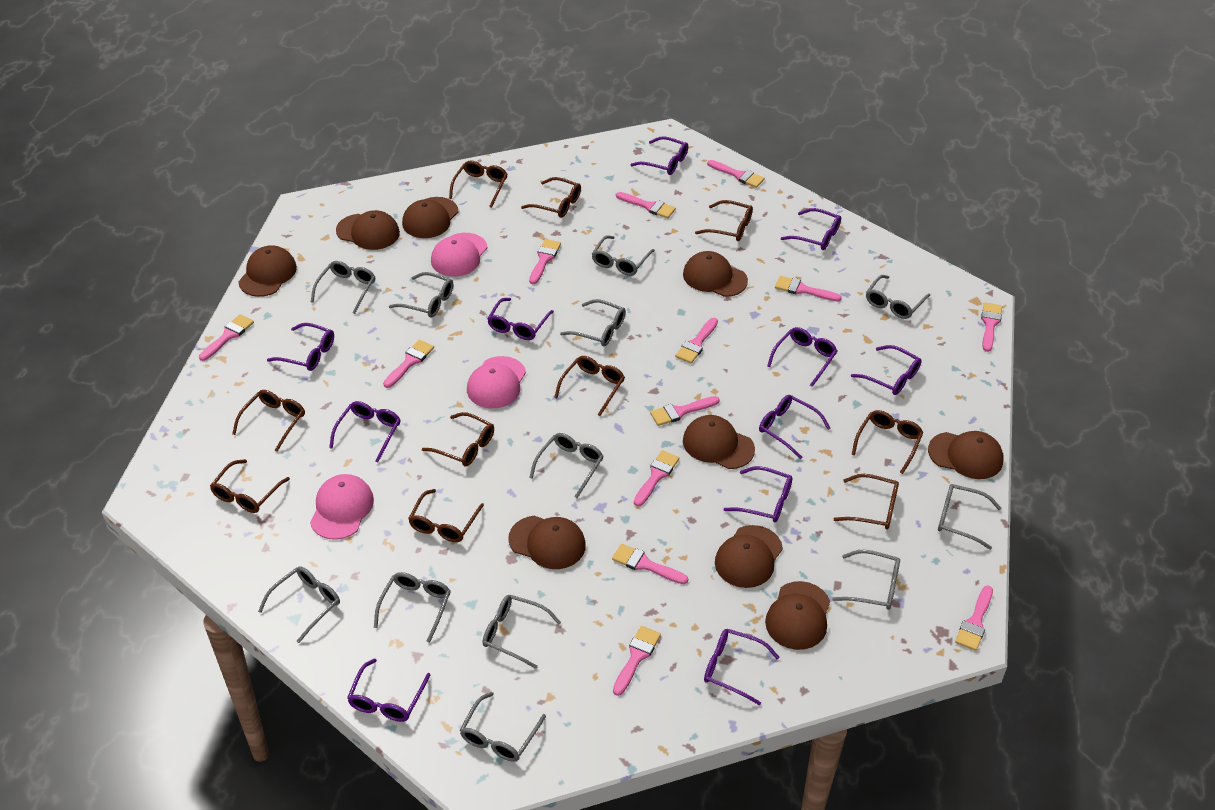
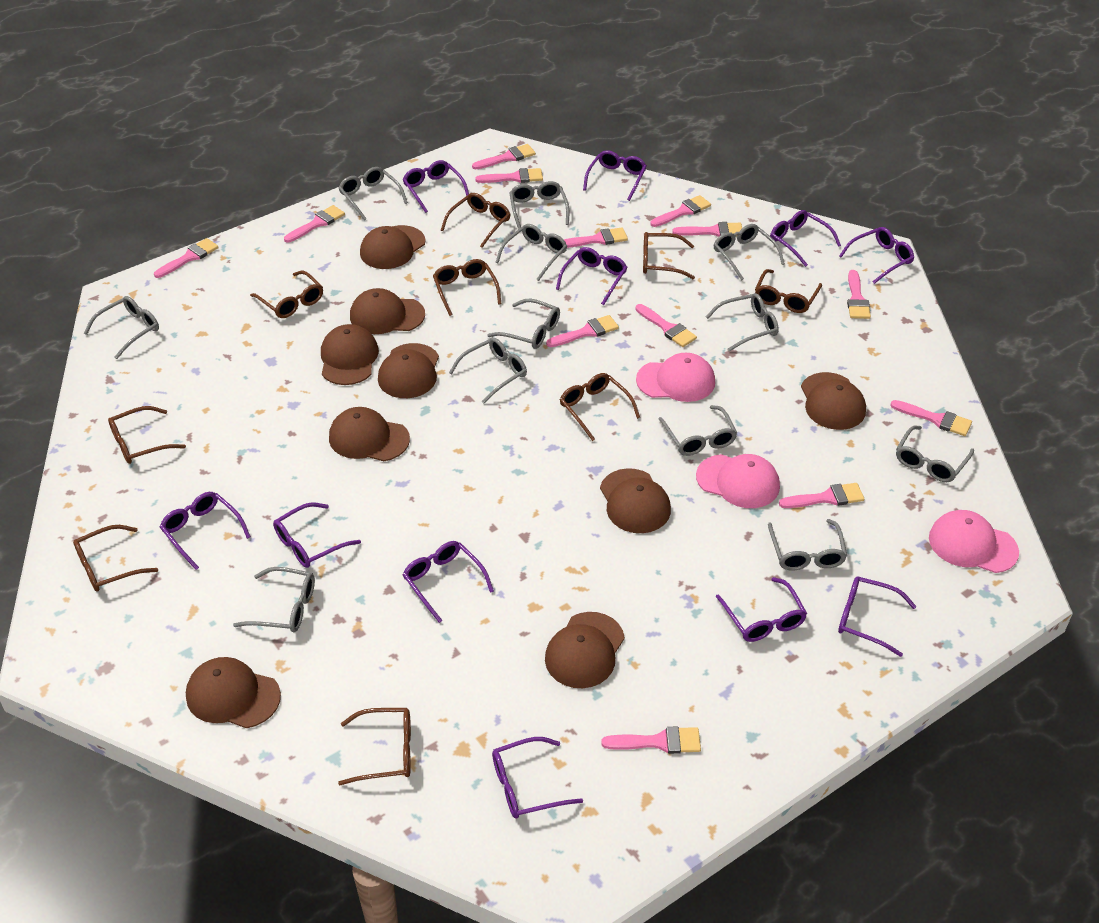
brown glasses: 10 -> 9

